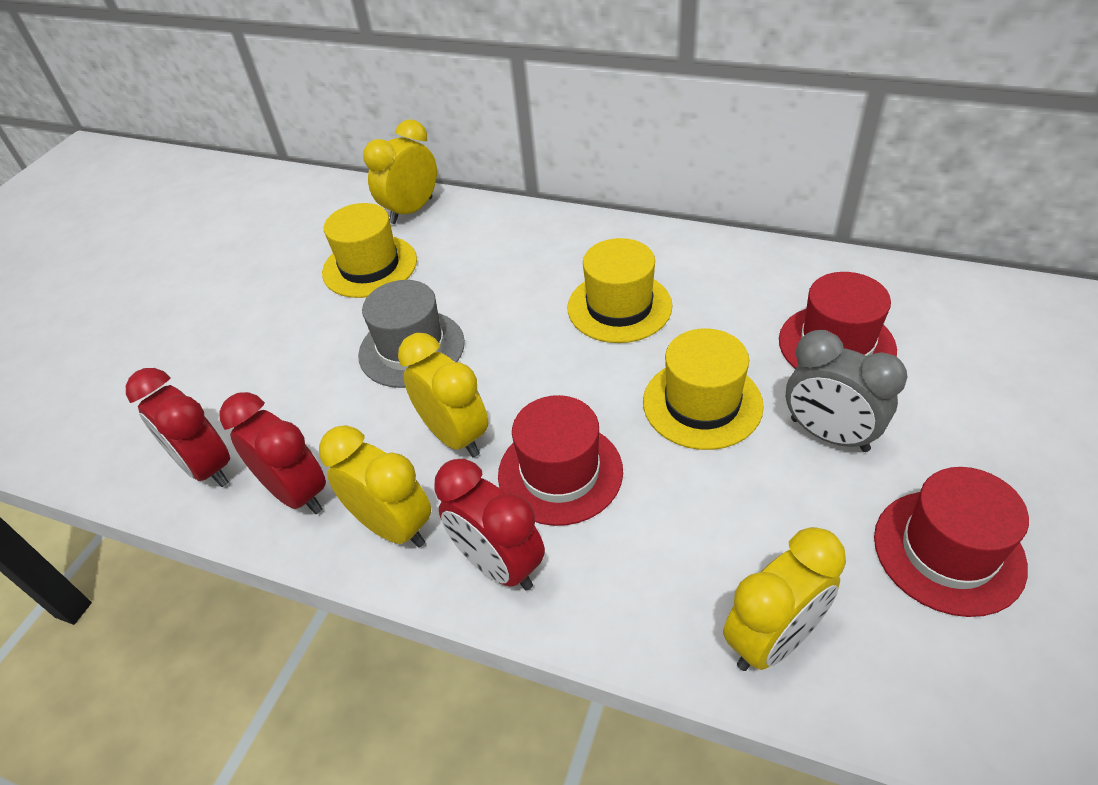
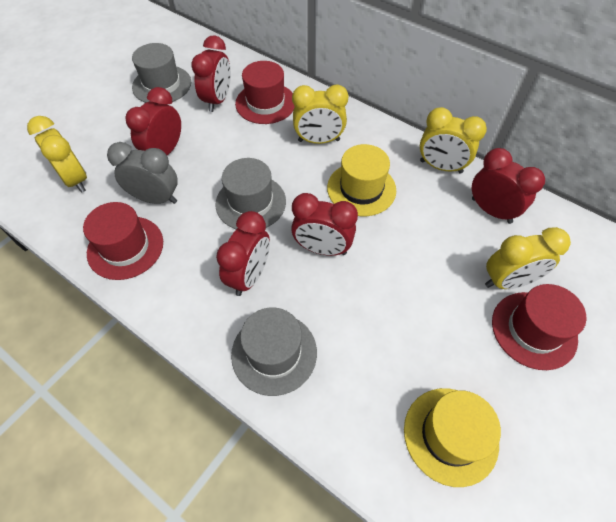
grey hat: 1 -> 3
red clock: 3 -> 5
yellow hat: 3 -> 2

